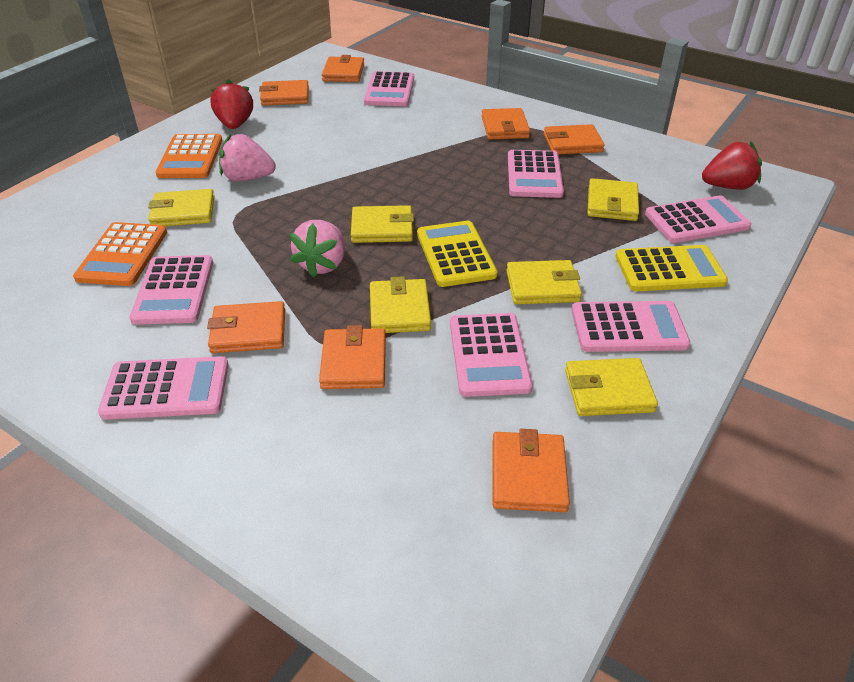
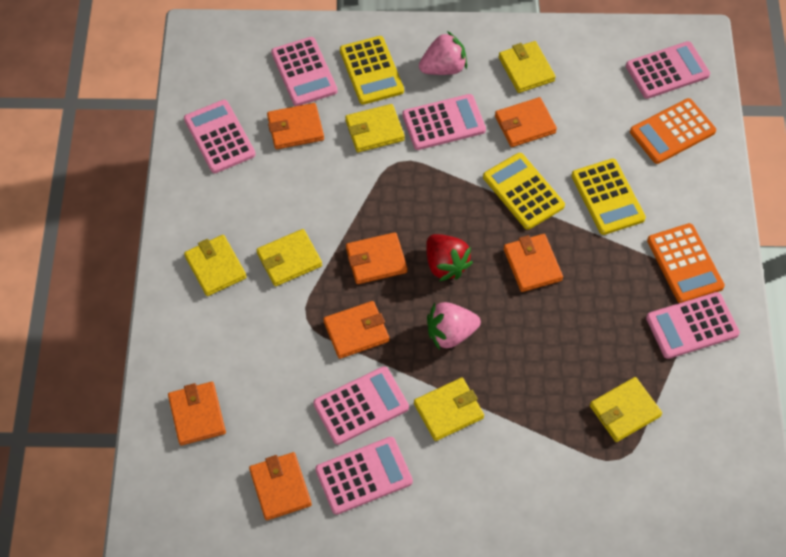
red strawberry: 2 -> 1
yellow calculator: 2 -> 3

